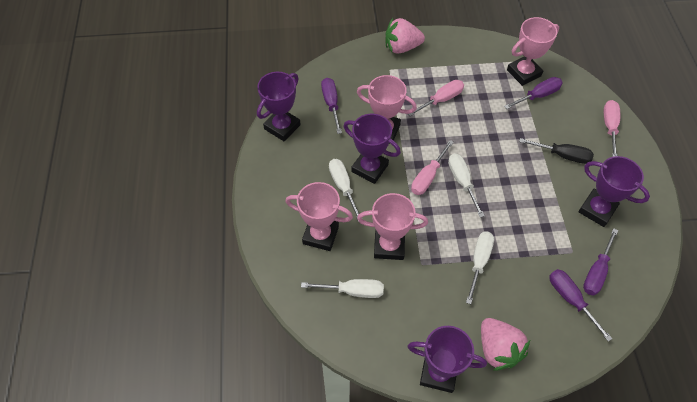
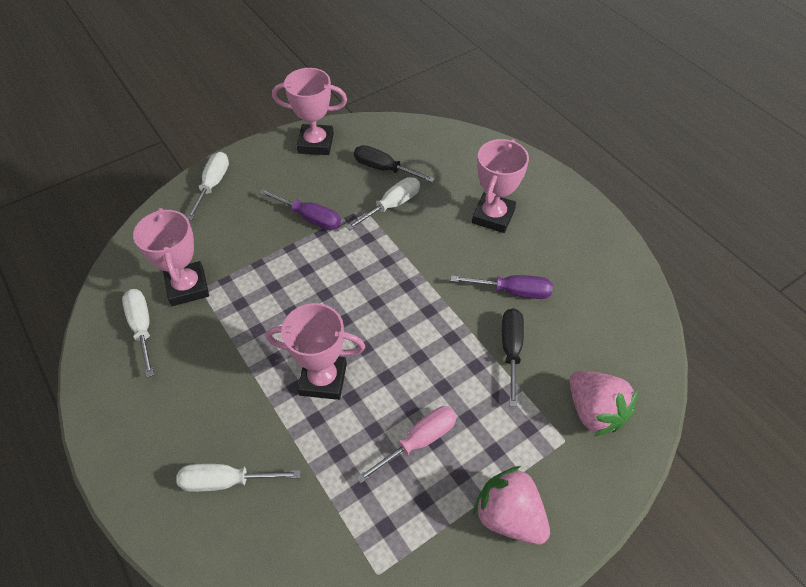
black screwdriver: 1 -> 2
pink screwdriver: 3 -> 1
purple screwdriver: 4 -> 2
purple trophy: 4 -> 0

